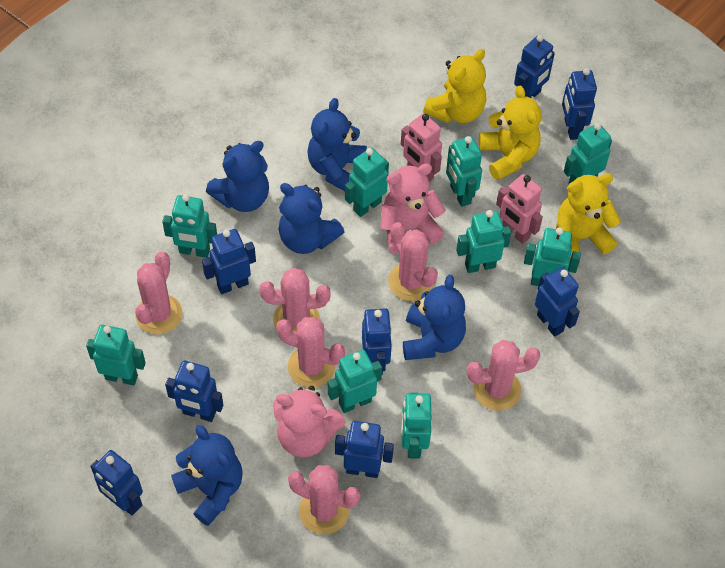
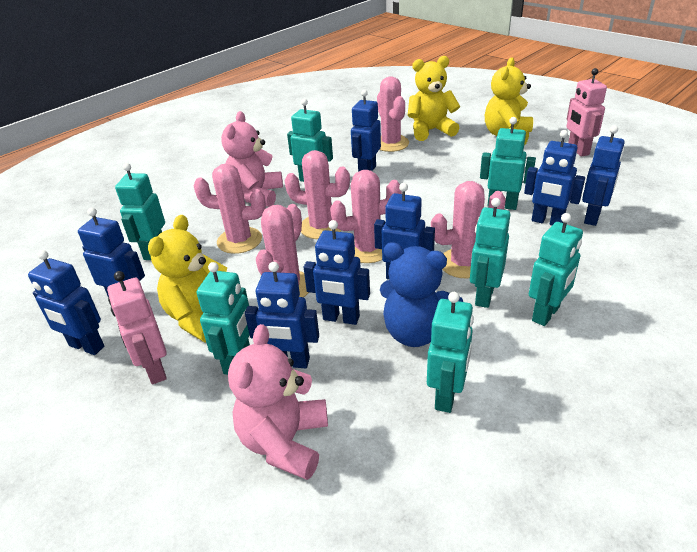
blue teddy bear: 5 -> 1
turquoise robot: 9 -> 7

